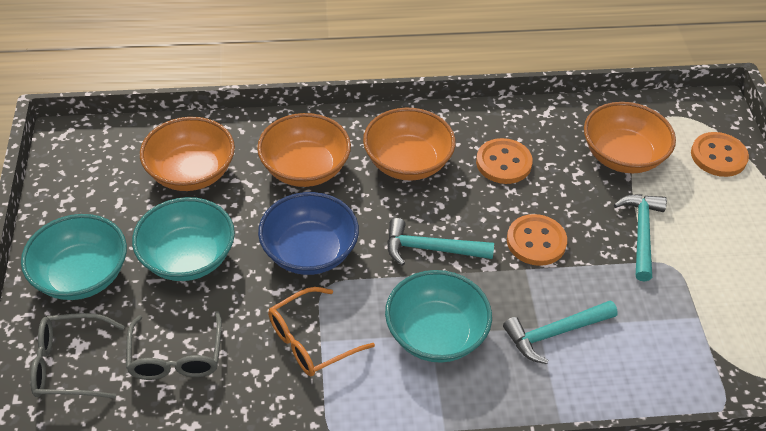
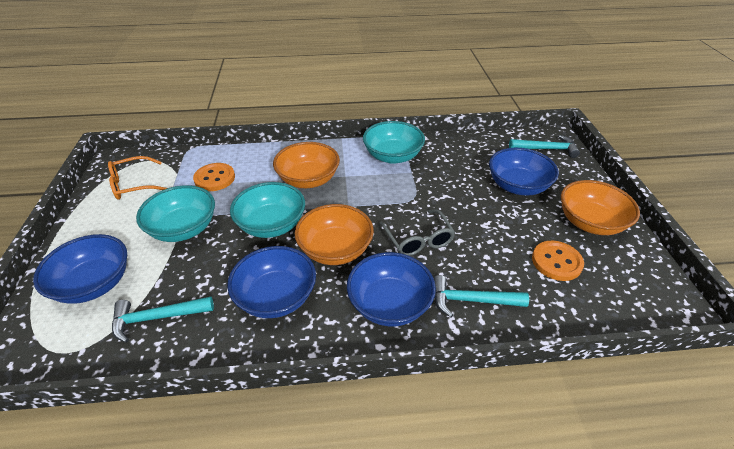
blue bowl: 1 -> 4
grey glasses: 2 -> 1
orange bowl: 4 -> 3
orange button: 3 -> 2

